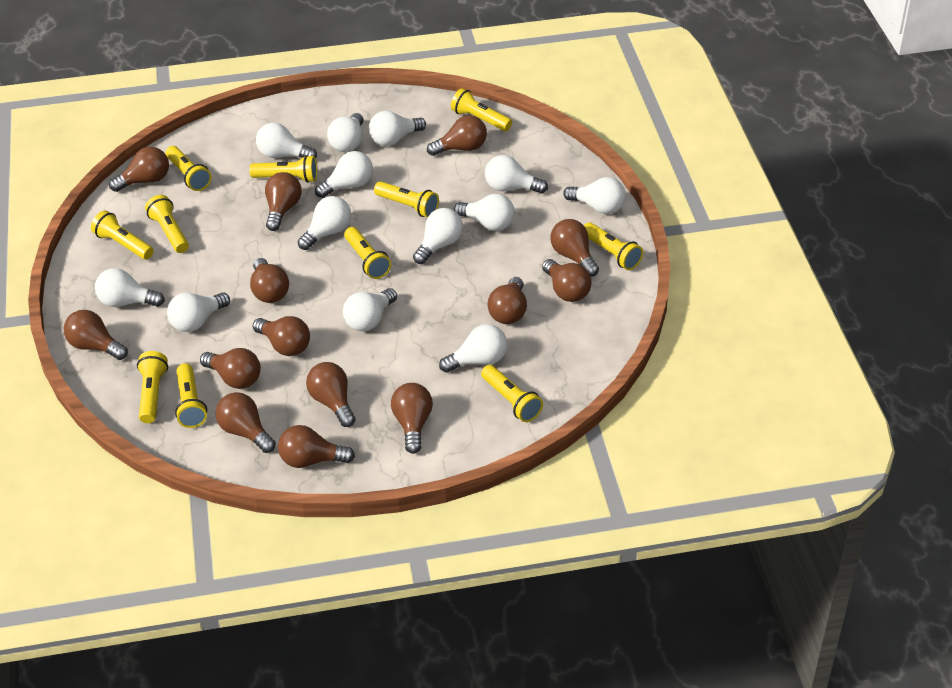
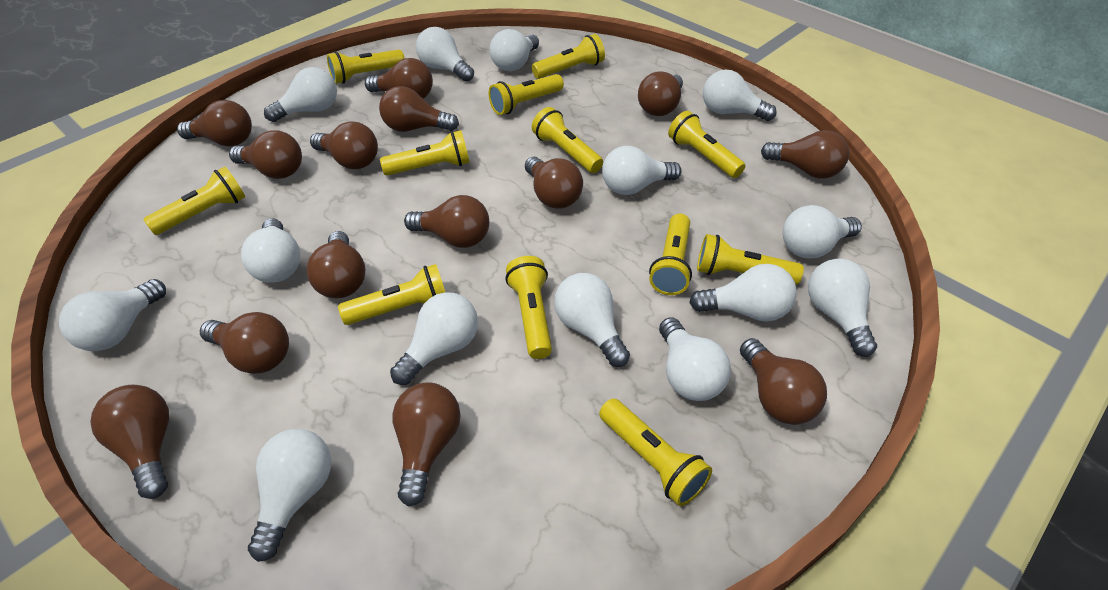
white light bulb: 13 -> 14
yellow flashlight: 11 -> 12

